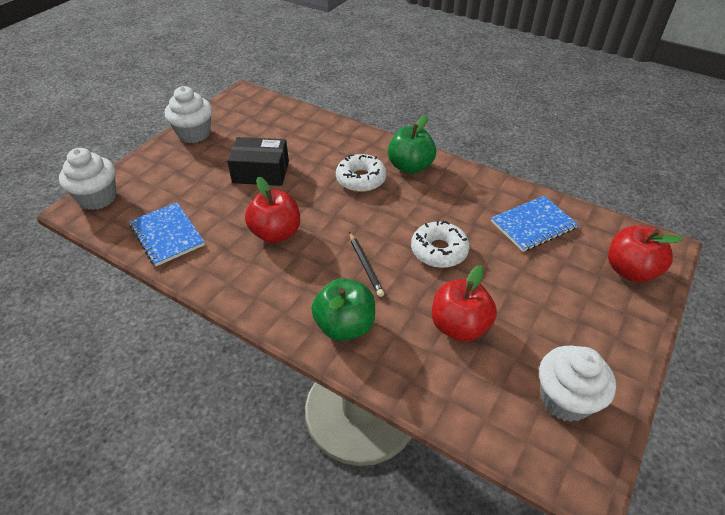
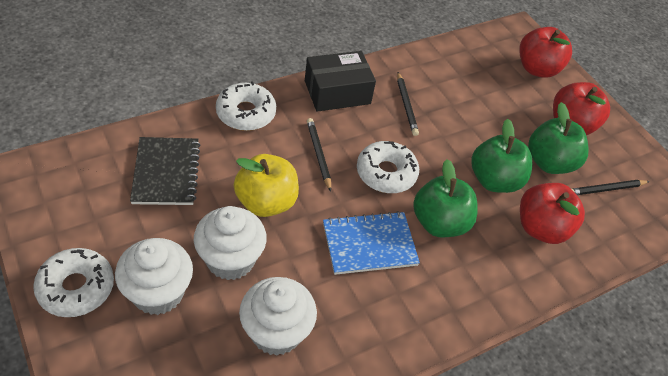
black notebook: 0 -> 1
black pencil: 1 -> 3
blue notebook: 2 -> 1
green apple: 2 -> 3
white donut: 2 -> 3
yellow apple: 0 -> 1

